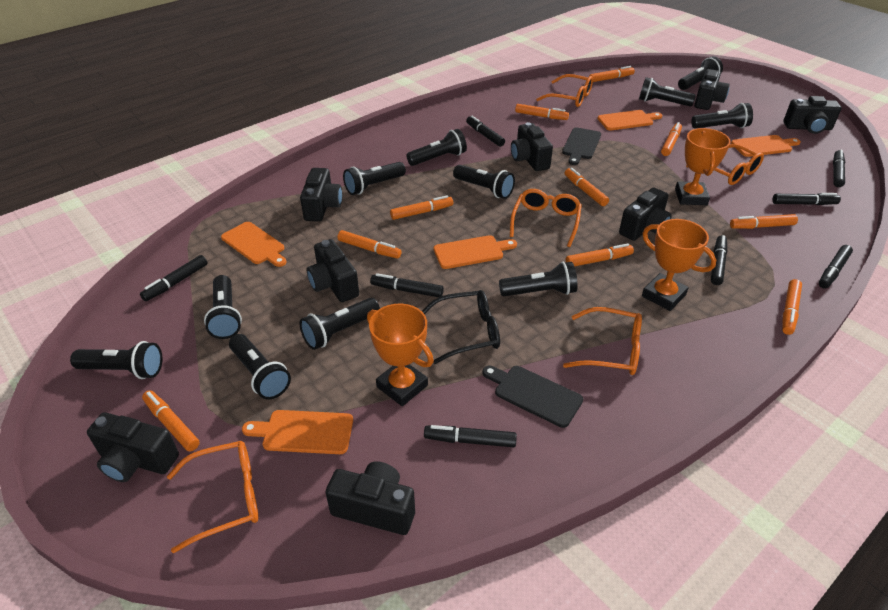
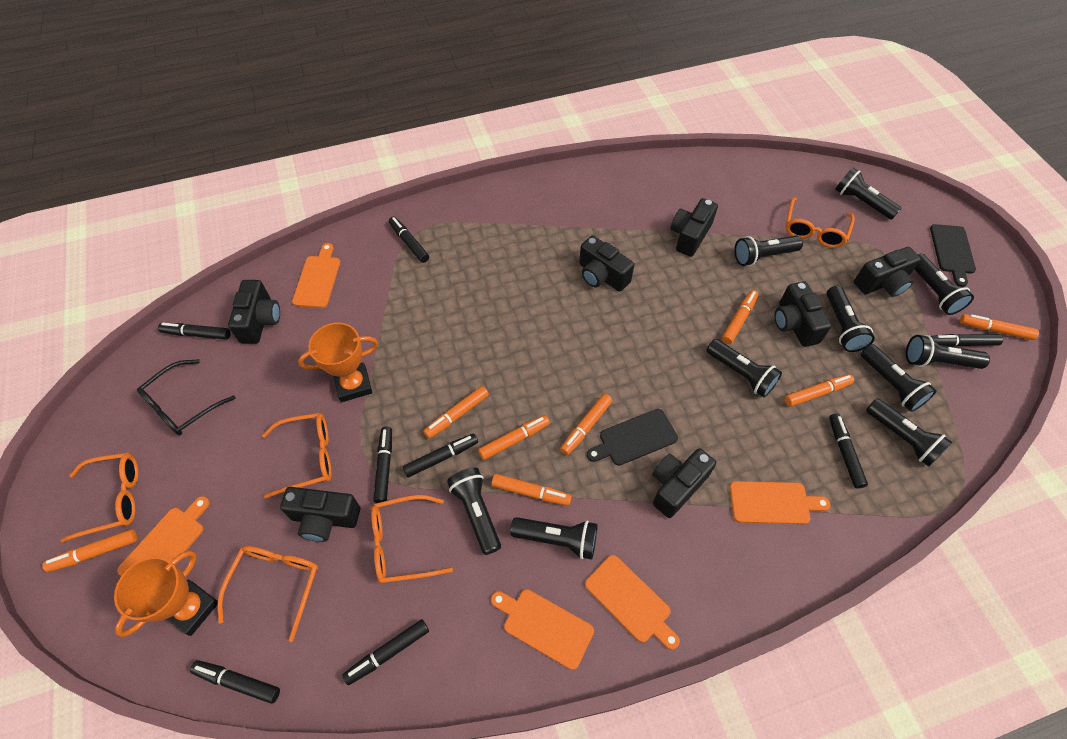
black camera: 8 -> 7
black flashlight: 11 -> 10
orange marker: 10 -> 8
orange trophy: 3 -> 2

